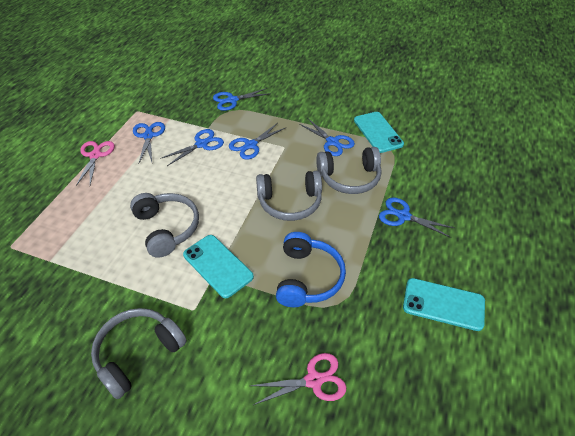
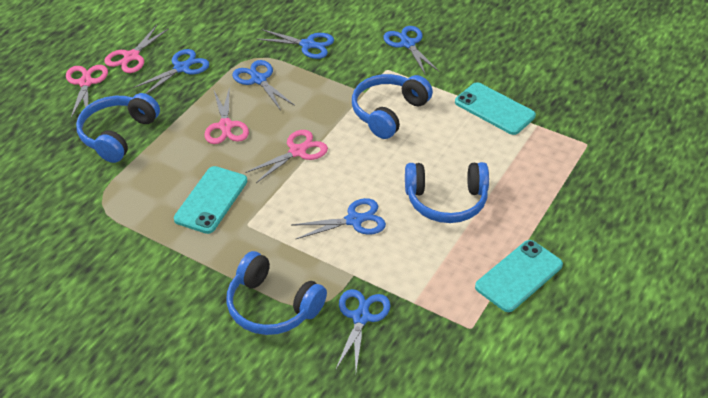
blue headphones: 1 -> 4
grey headphones: 4 -> 0
pink scissors: 2 -> 4

